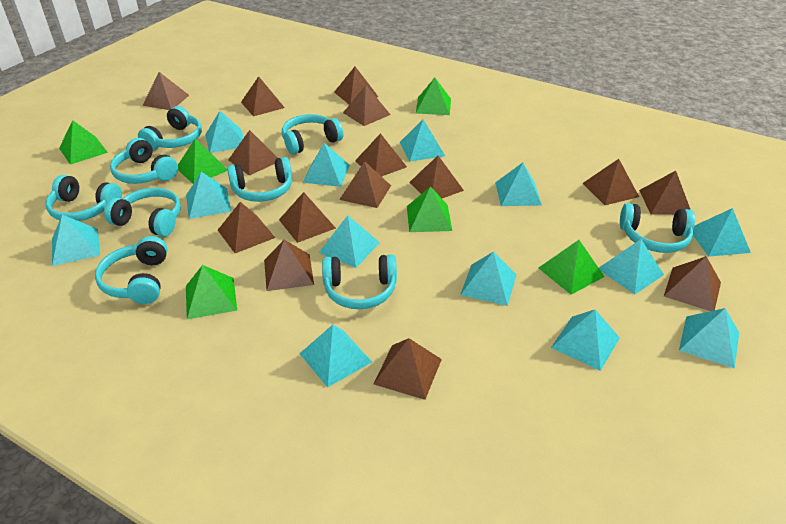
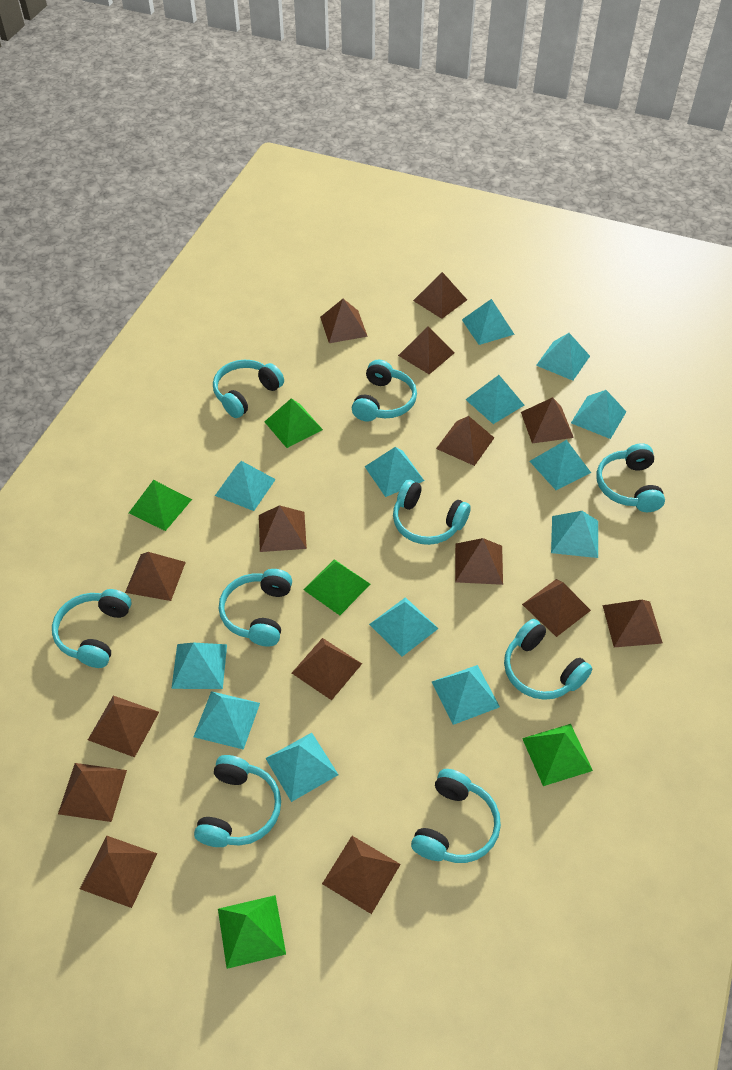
green pyramid: 6 -> 5

